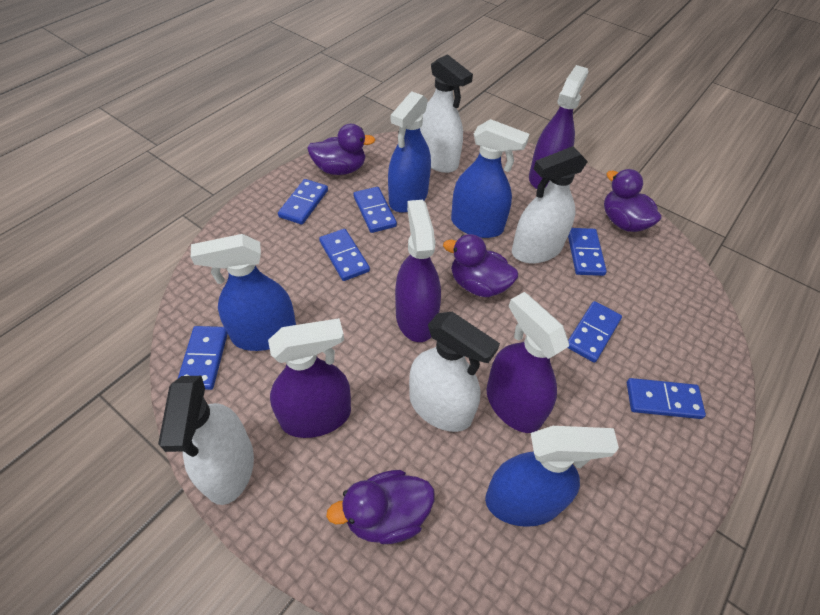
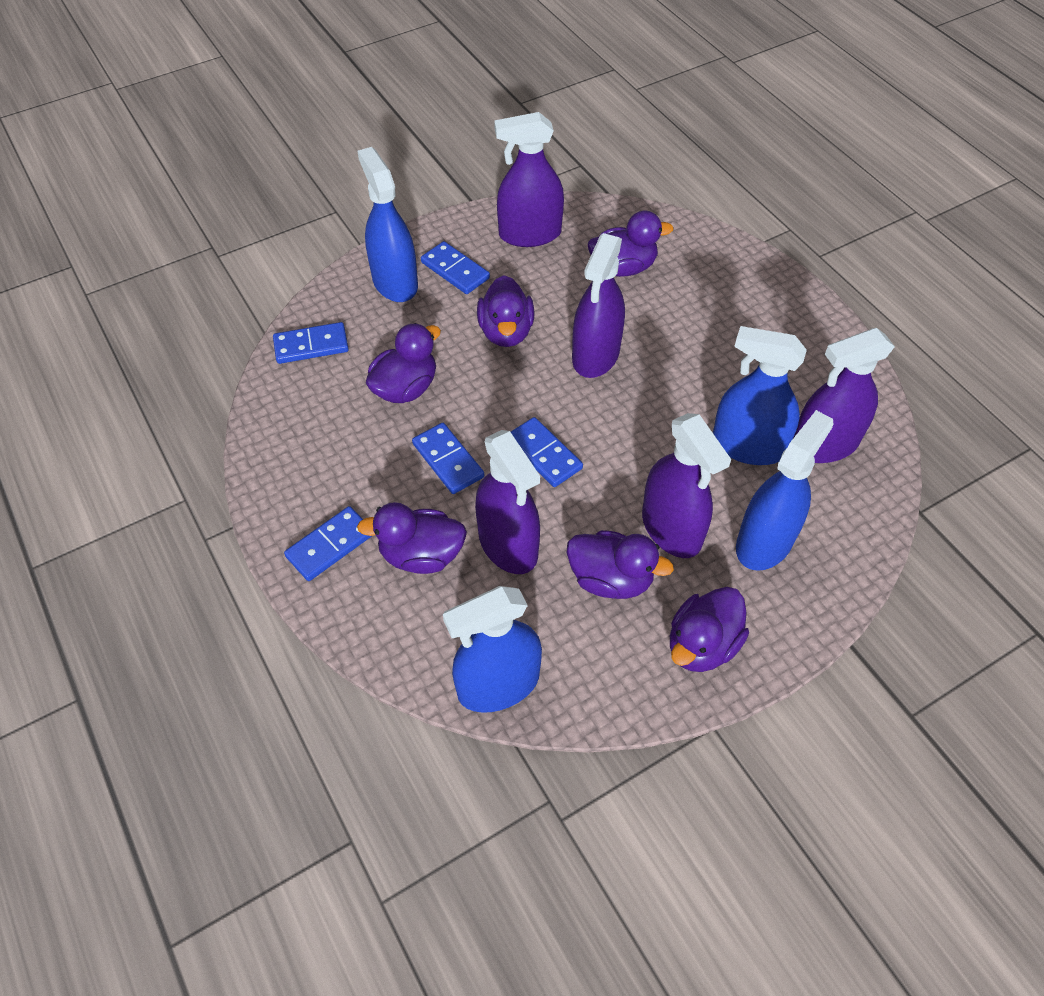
blue domino: 7 -> 5
purple duck: 4 -> 6
purple spray bottle: 4 -> 5
white spray bottle: 4 -> 0

